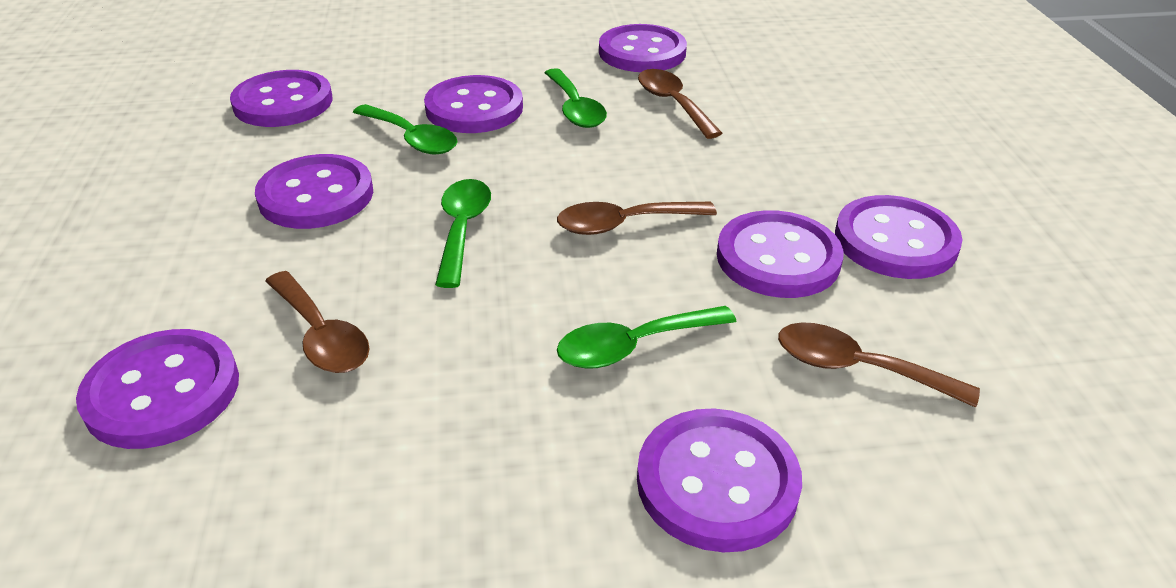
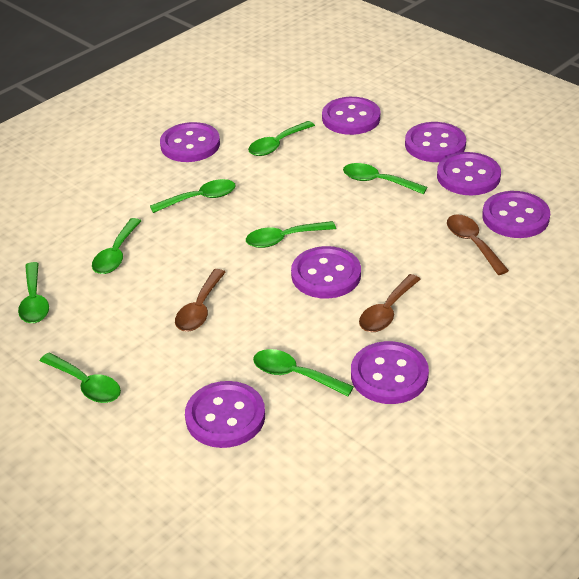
brown spoon: 4 -> 3
green spoon: 4 -> 8

